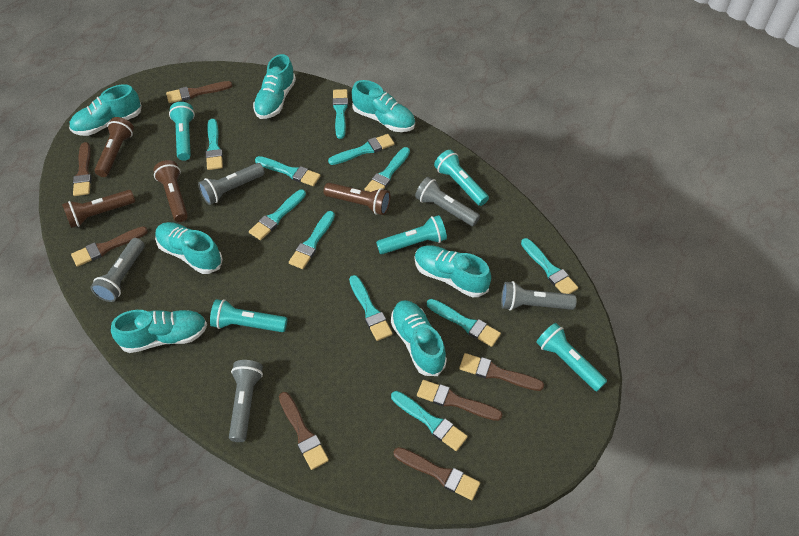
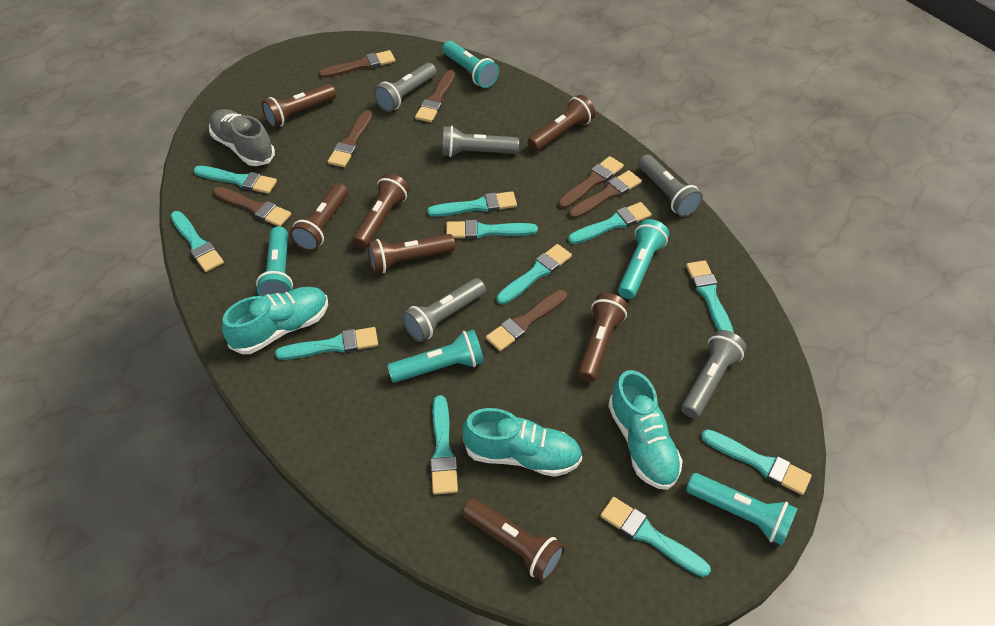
brown flashlight: 4 -> 7
grey shoe: 0 -> 1
turquoise shoe: 7 -> 3

